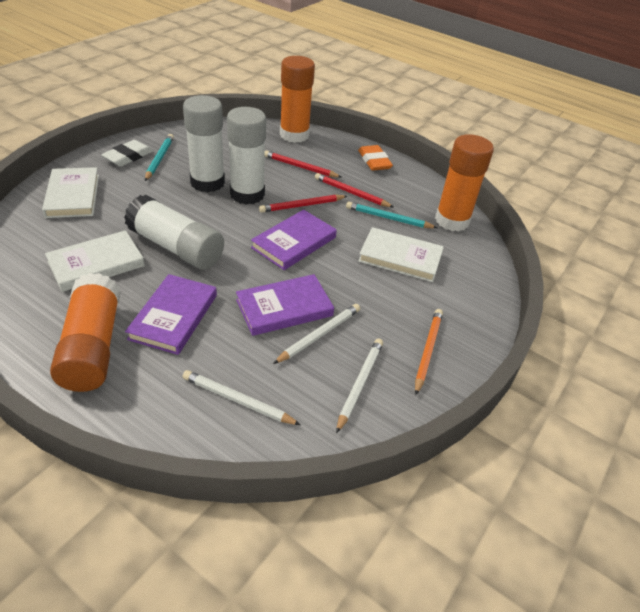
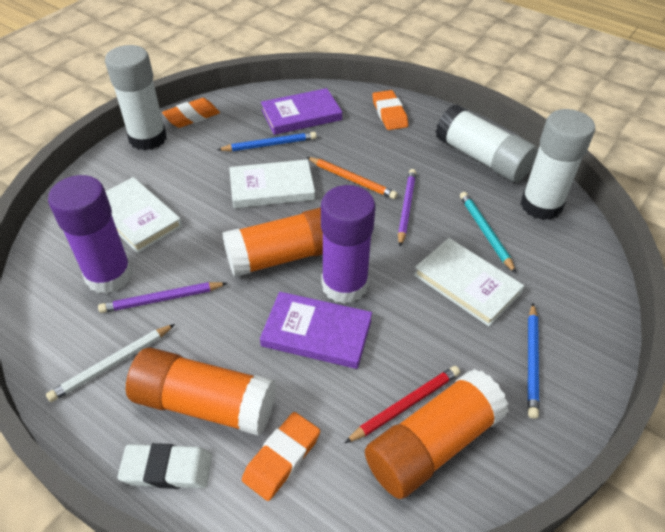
blue pencil: 0 -> 2
orange eraser: 1 -> 3
purple book: 3 -> 2
purple glue stick: 0 -> 2
purple pencil: 0 -> 2
red pencil: 3 -> 1
turquoise pencil: 2 -> 1
white pencil: 3 -> 1

